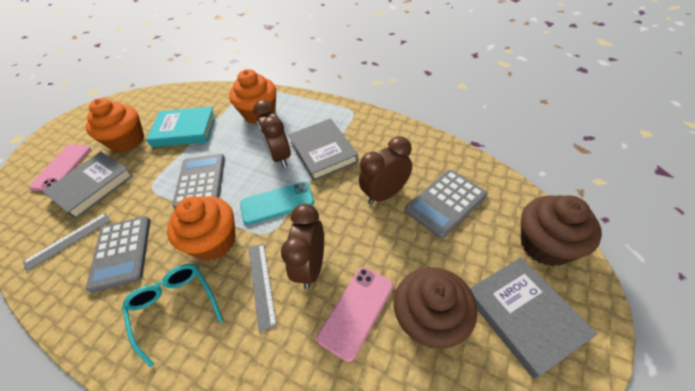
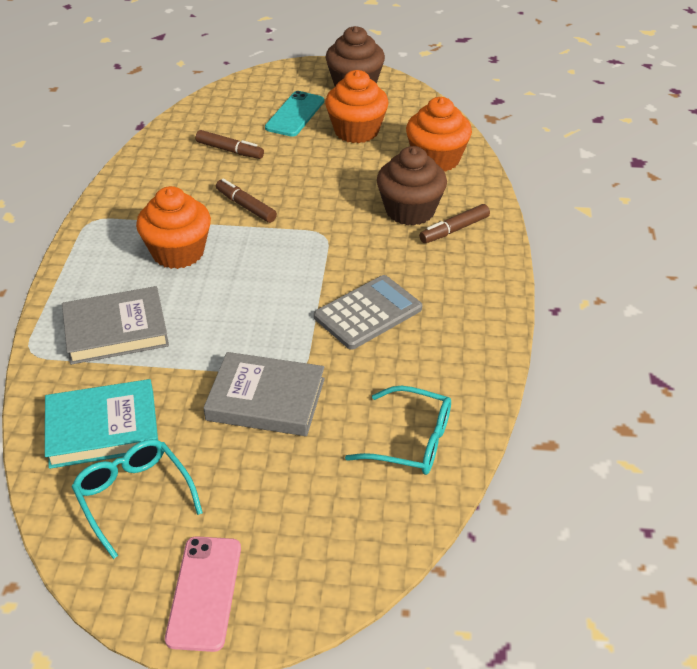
brown clock: 3 -> 0
brown marker: 0 -> 3
grey book: 3 -> 2
grey calculator: 3 -> 1
grey ruler: 2 -> 0
pink phone: 2 -> 1
turquoise glasses: 1 -> 2

